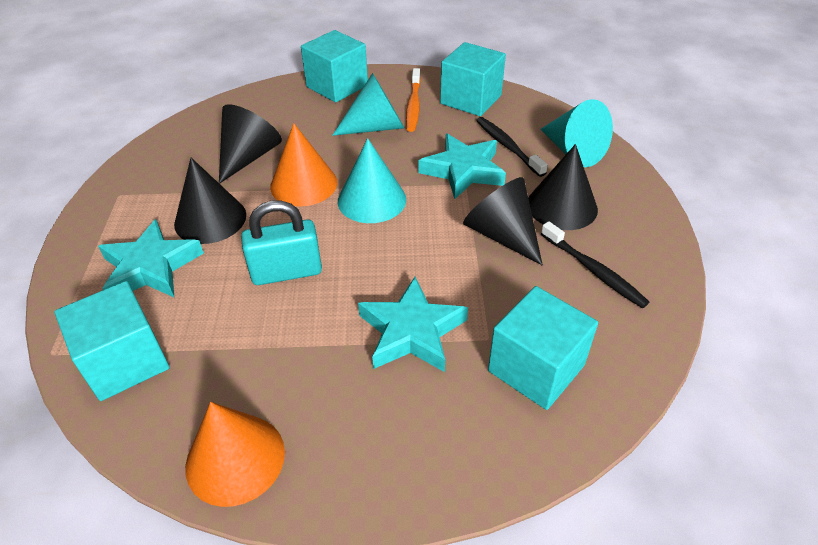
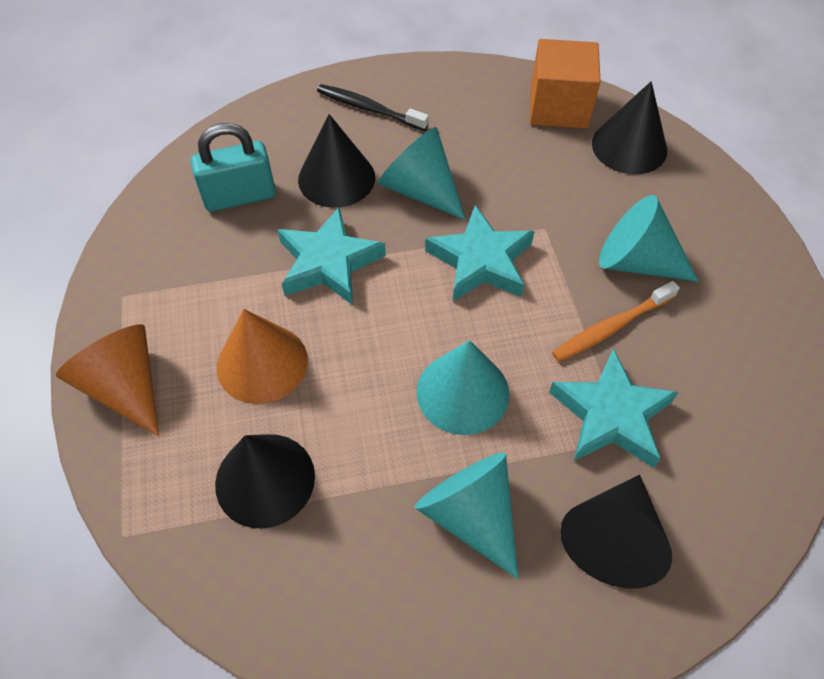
black toothbrush: 2 -> 1
orange cube: 0 -> 1
turquoise cone: 3 -> 4
turquoise cube: 4 -> 0

